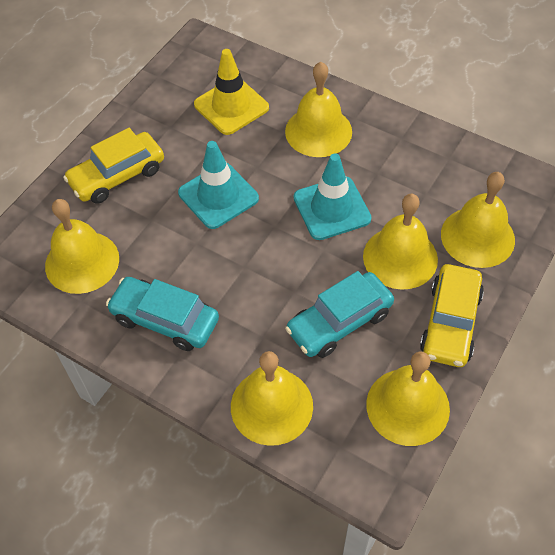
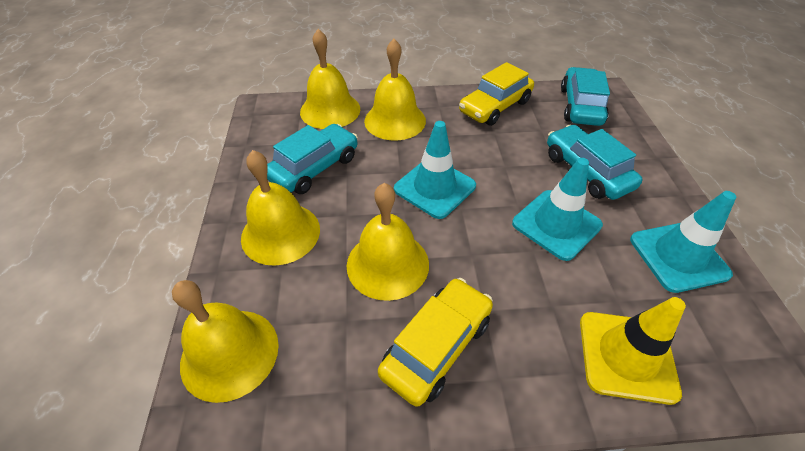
turquoise car: 2 -> 3
turquoise traffic cone: 2 -> 3
yellow bell: 6 -> 5

